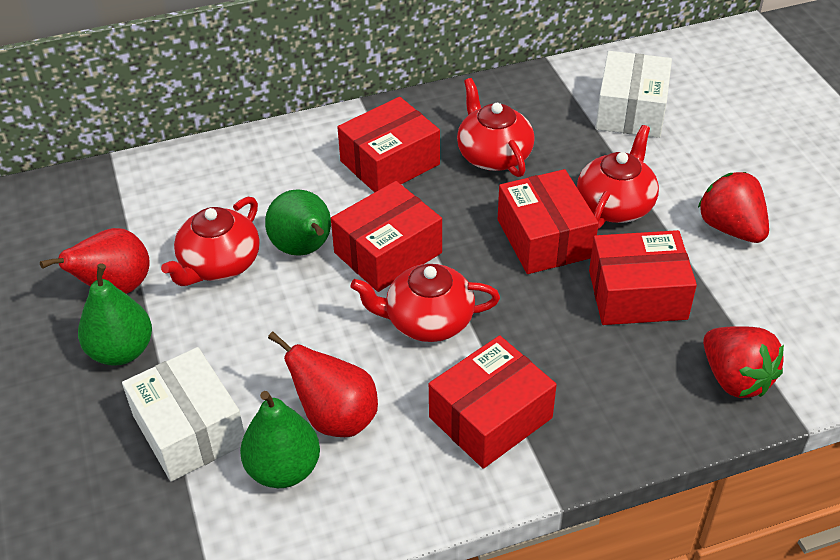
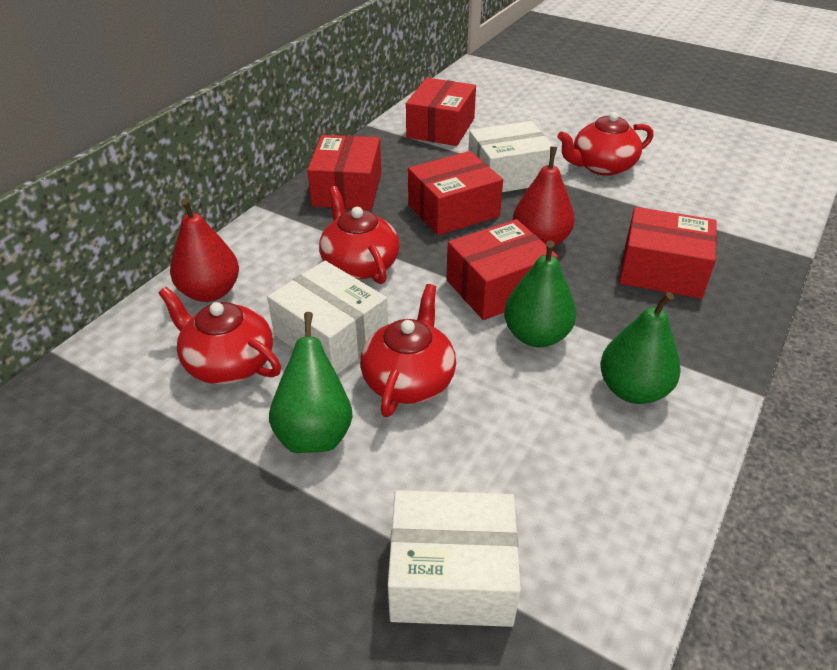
red strawberry: 2 -> 0
white box: 2 -> 3

